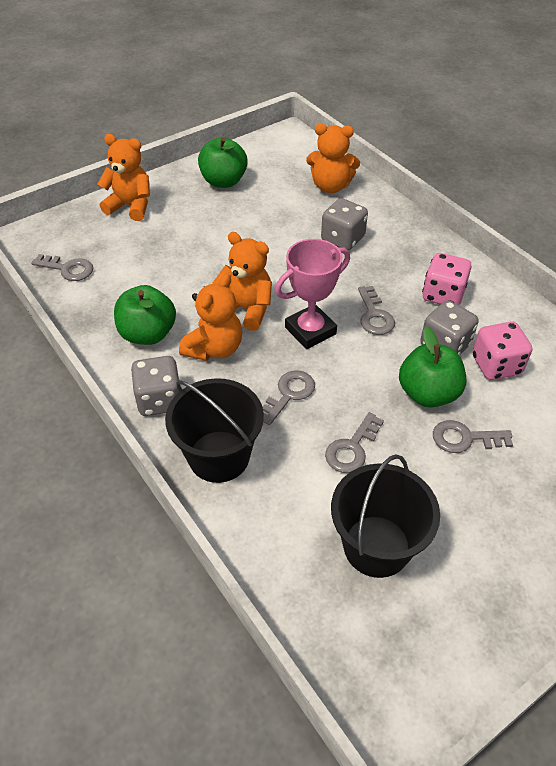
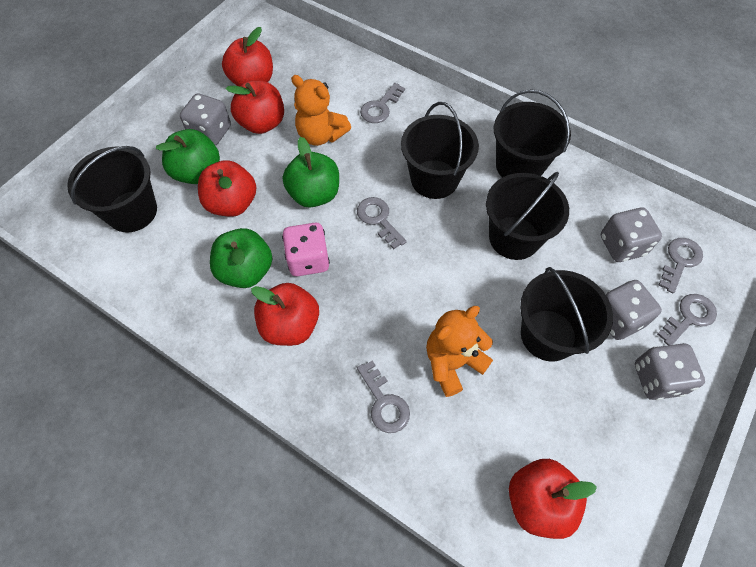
black bucket: 2 -> 5
grey dice: 3 -> 4
orange teddy bear: 4 -> 2
pink dice: 2 -> 1
pink trophy: 1 -> 0
red apple: 0 -> 5

